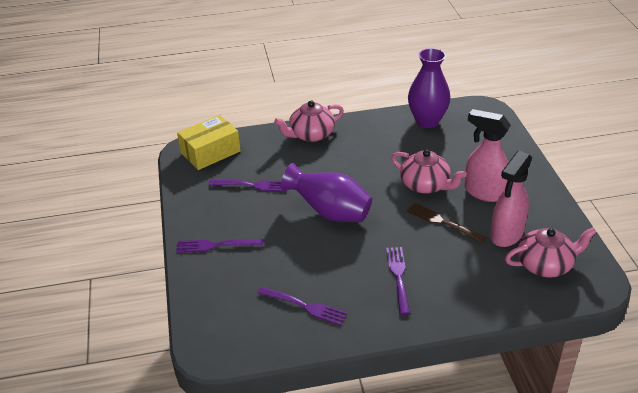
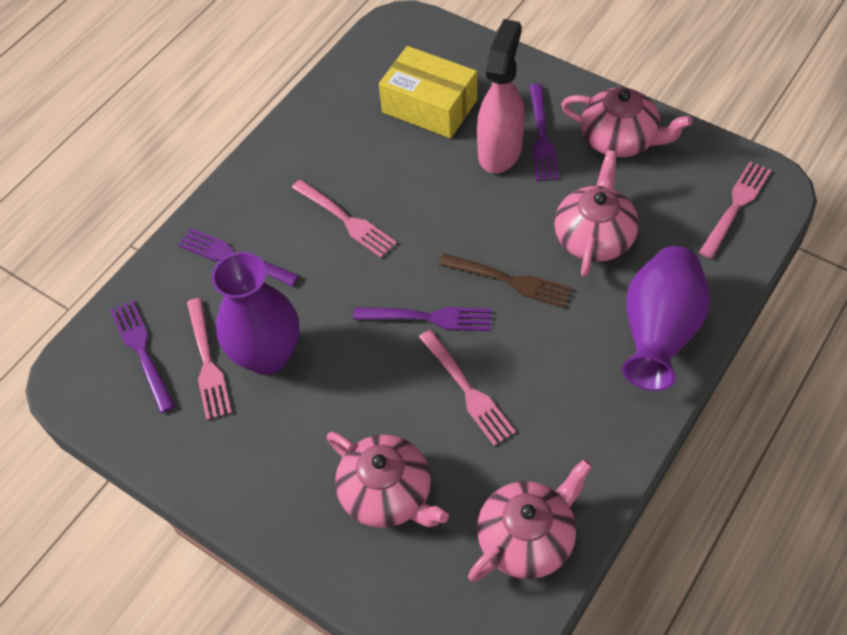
pink fork: 0 -> 4
pink spray bottle: 2 -> 1
pink teapot: 3 -> 4

